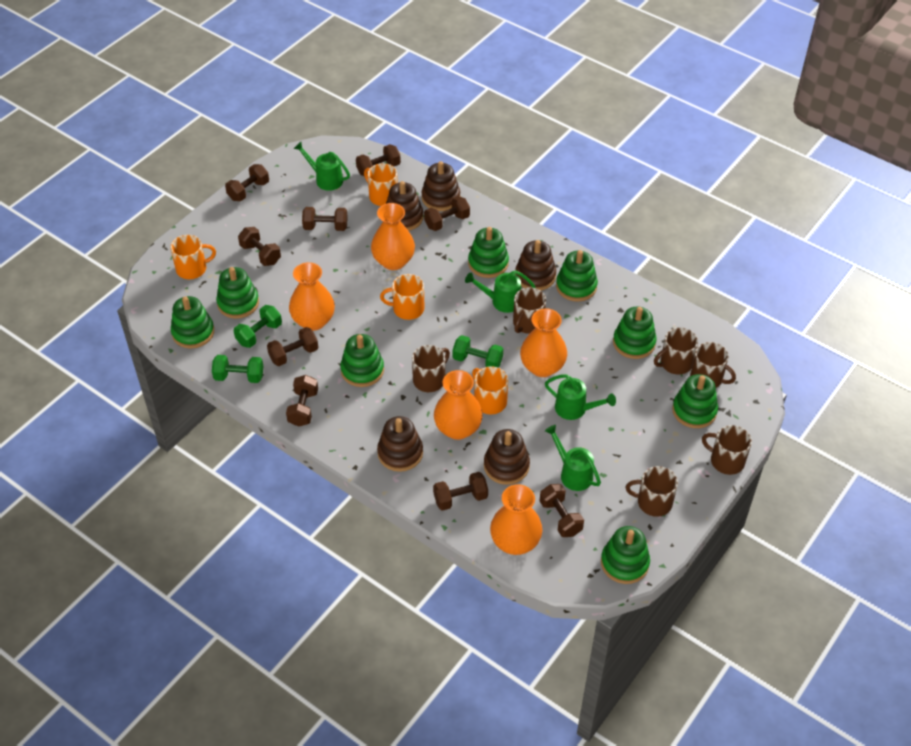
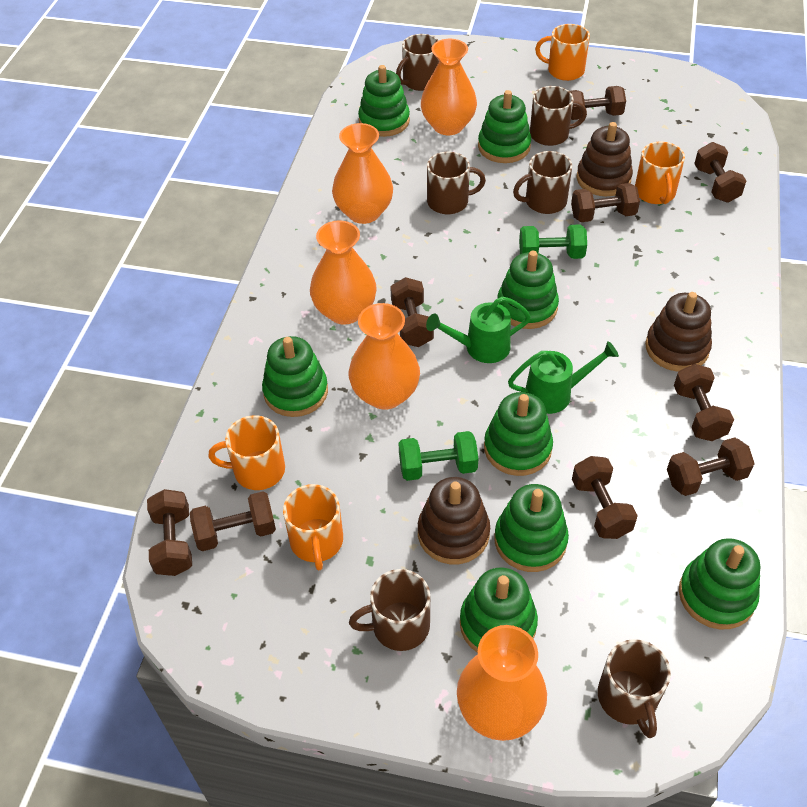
brown stacking toy: 5 -> 3
green dumbbell: 3 -> 2
green watering can: 4 -> 2

